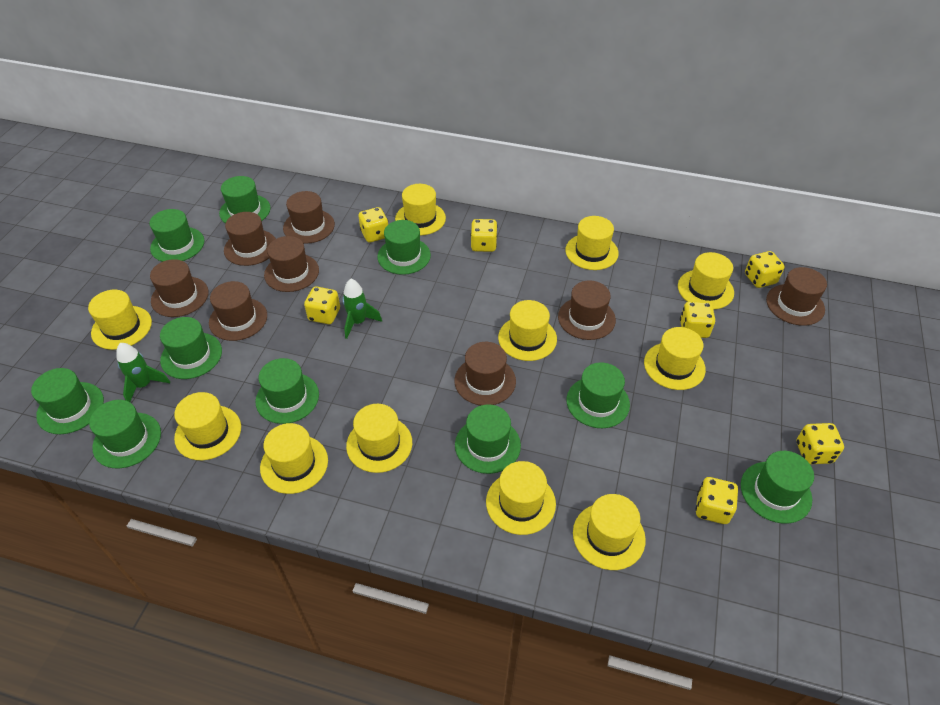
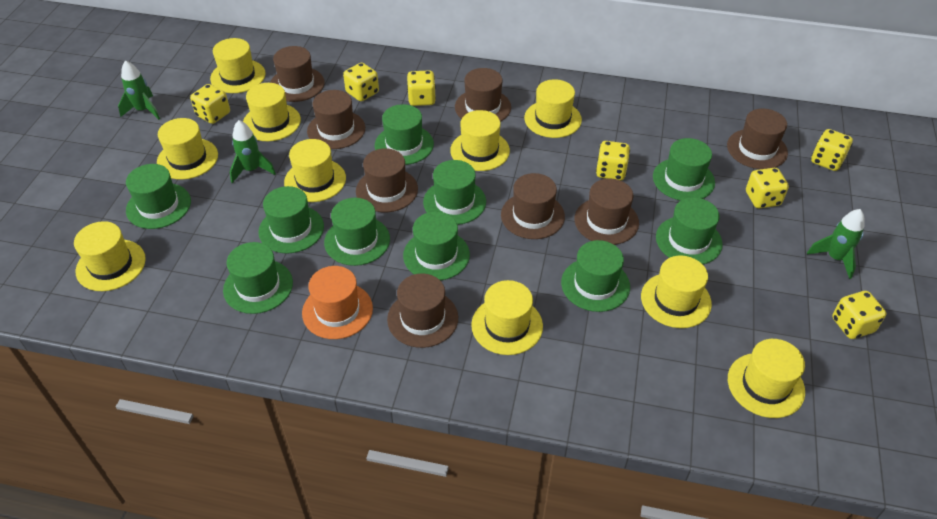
green rocket: 2 -> 3
orange hat: 0 -> 1
yellow hat: 11 -> 10

